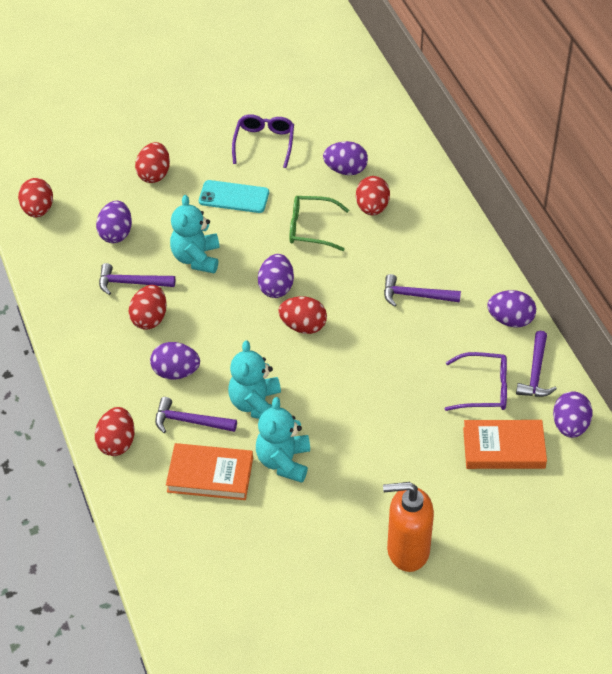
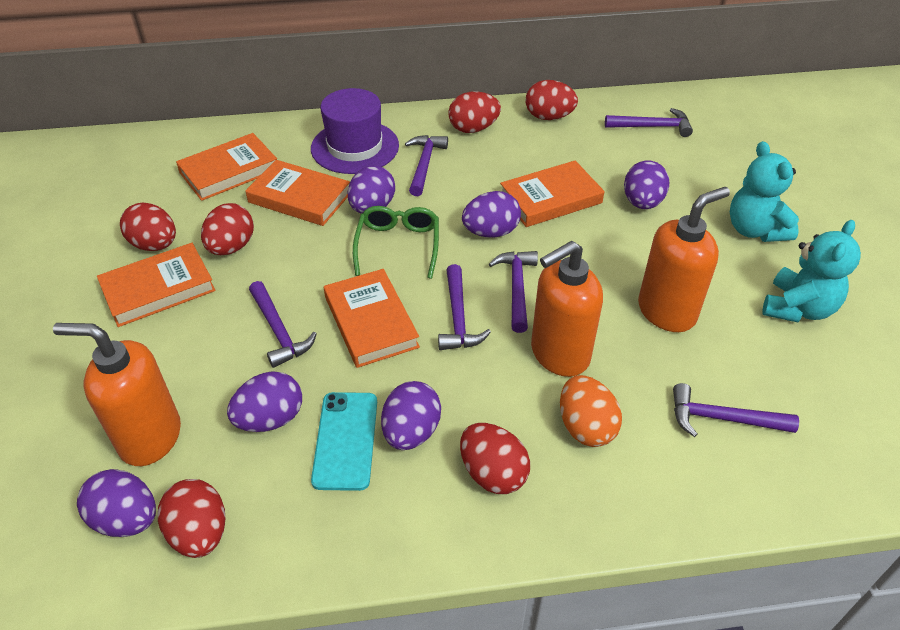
orange book: 2 -> 5
orange egg: 0 -> 1
orange soap dispenser: 1 -> 3
purple glasses: 2 -> 0
purple hammer: 4 -> 6
purple hat: 0 -> 1
turquoise teddy bear: 3 -> 2

